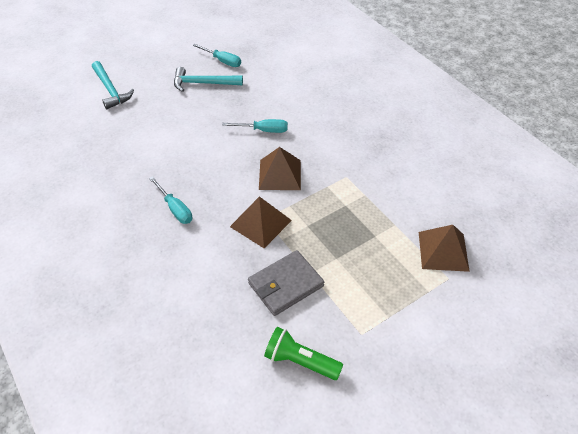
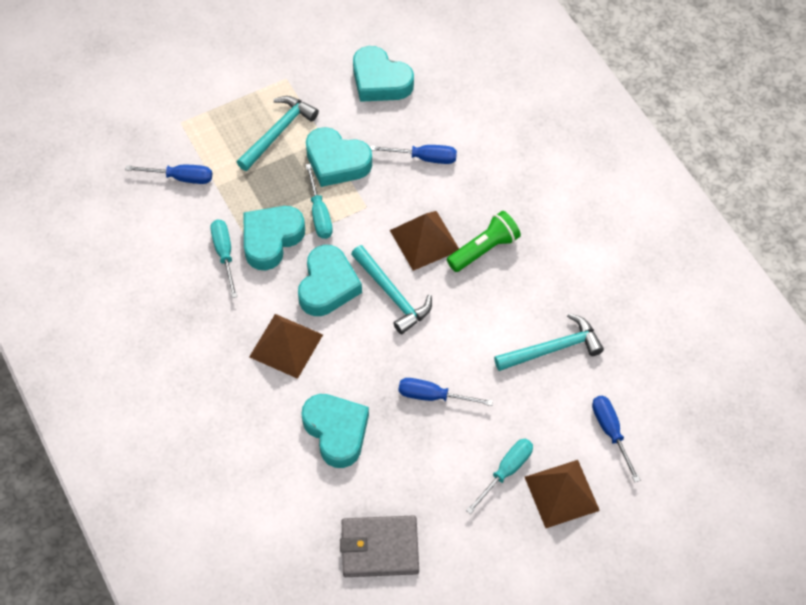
blue screwdriver: 0 -> 4
turquoise hammer: 2 -> 3
turquoise heart: 0 -> 5

